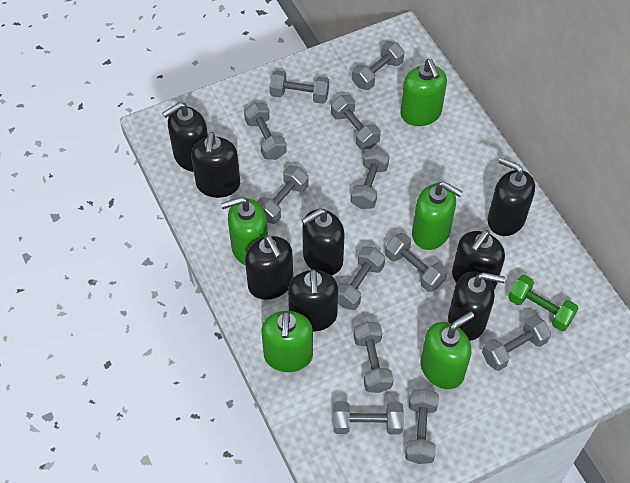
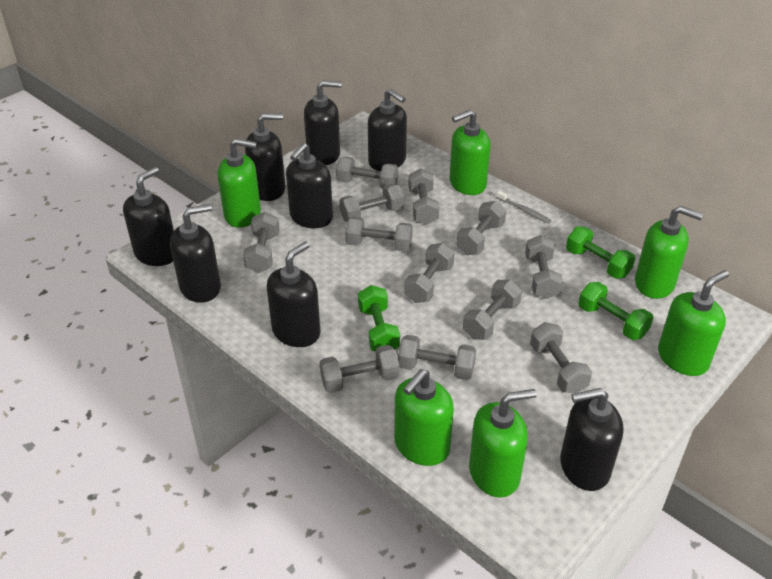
green dumbbell: 1 -> 3
green soap dispenser: 5 -> 6
grey toothbrush: 0 -> 1

